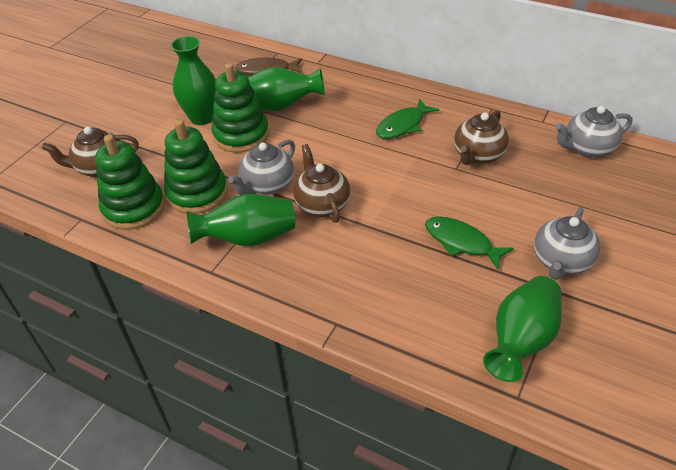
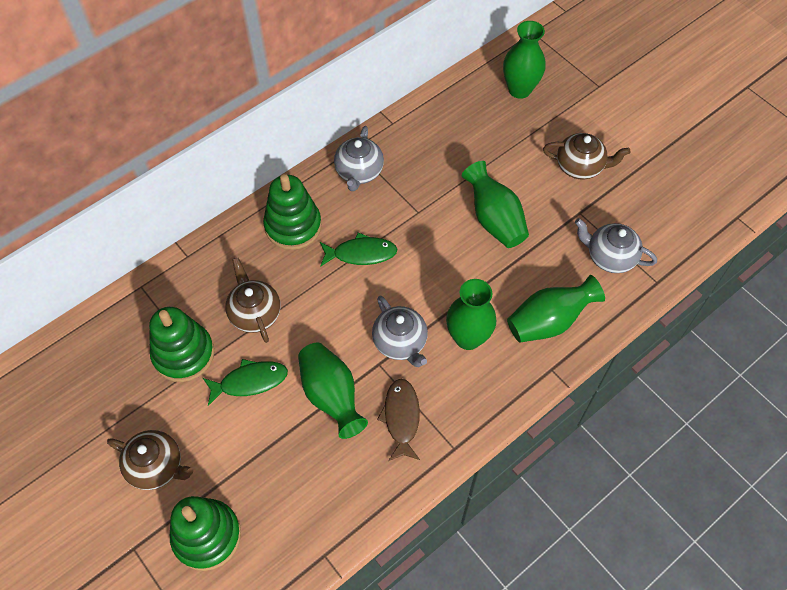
green vase: 4 -> 5

